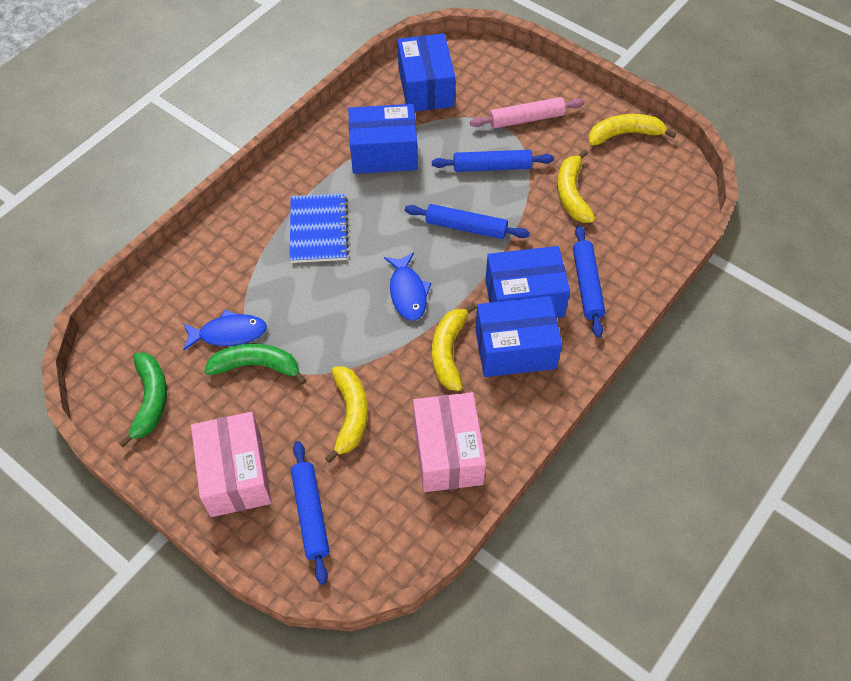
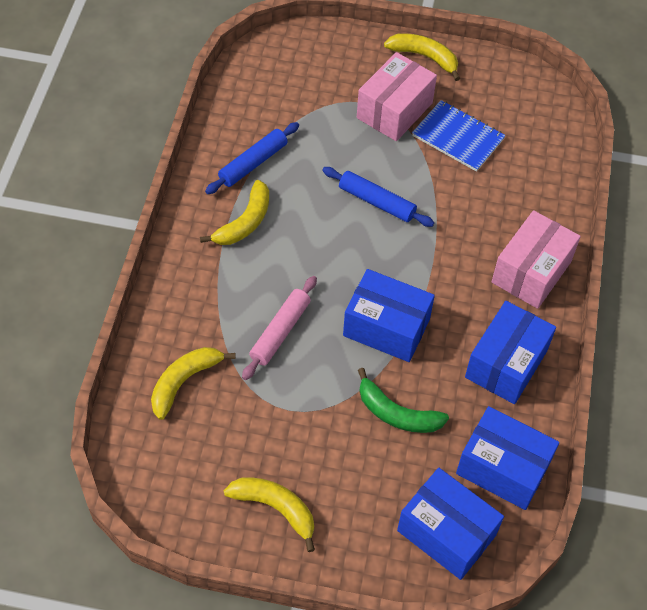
blue fish: 2 -> 0
blue rolling pin: 4 -> 2
green banana: 2 -> 1

